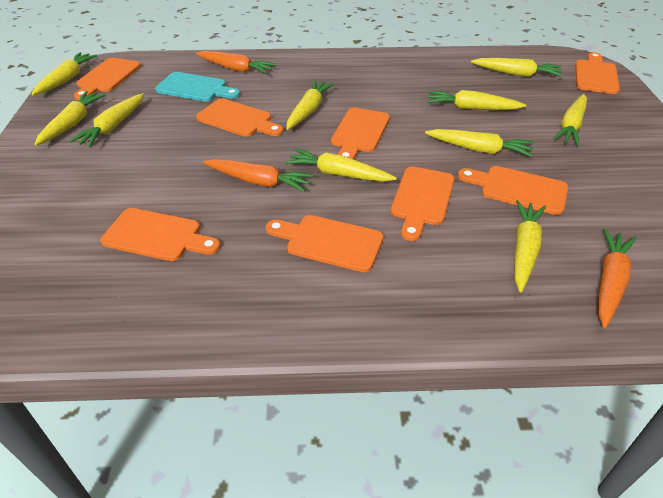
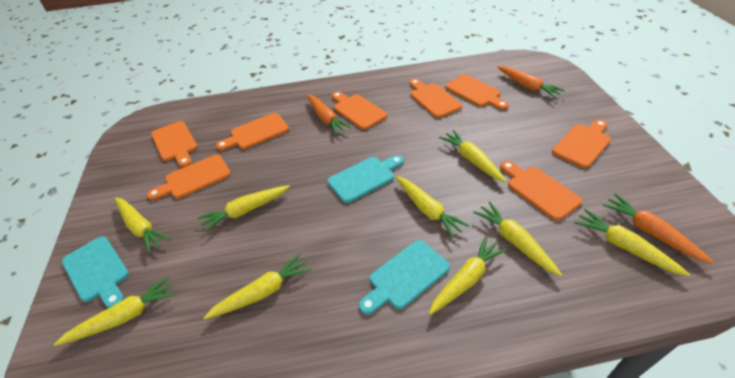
turquoise cutting board: 1 -> 3
yellow carrot: 10 -> 9

